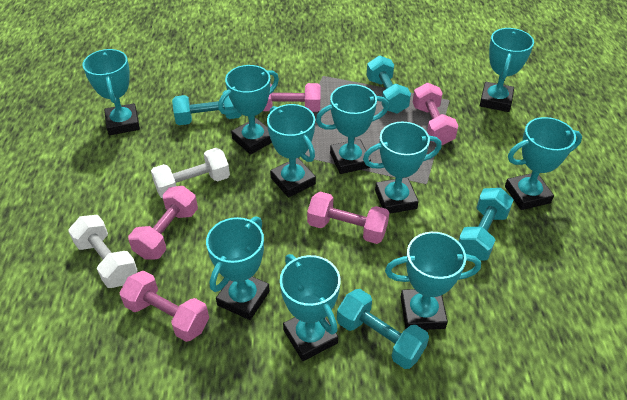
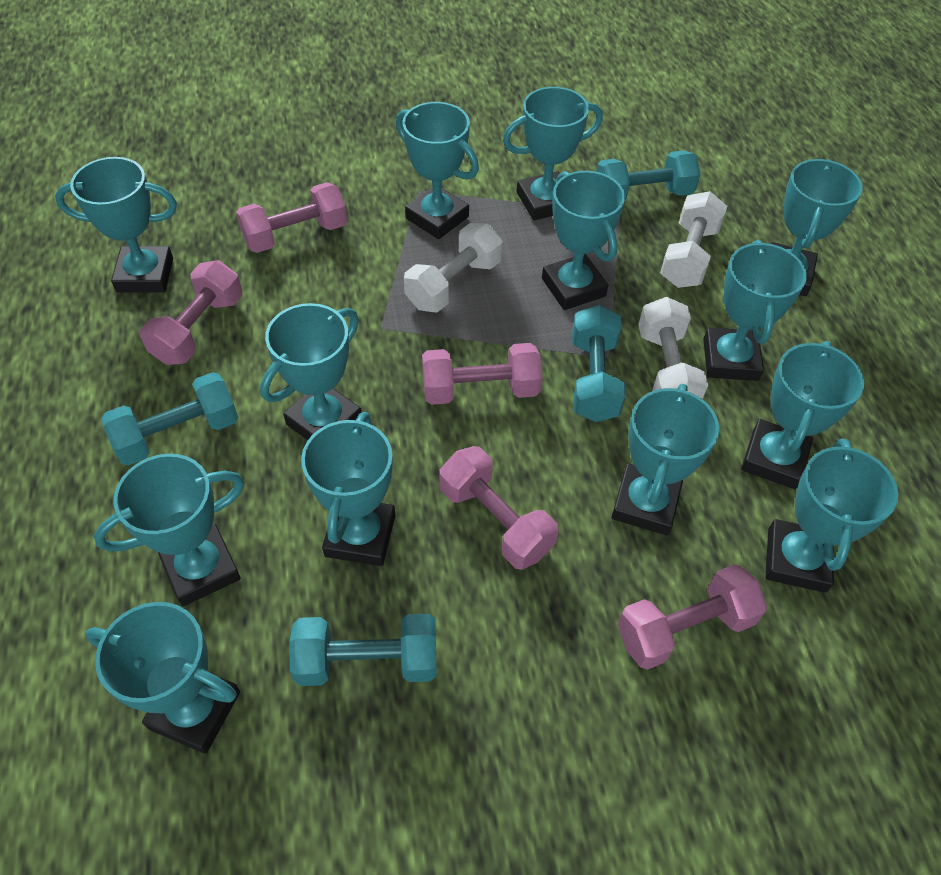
turquoise trophy: 10 -> 13
white dumbbell: 2 -> 3

